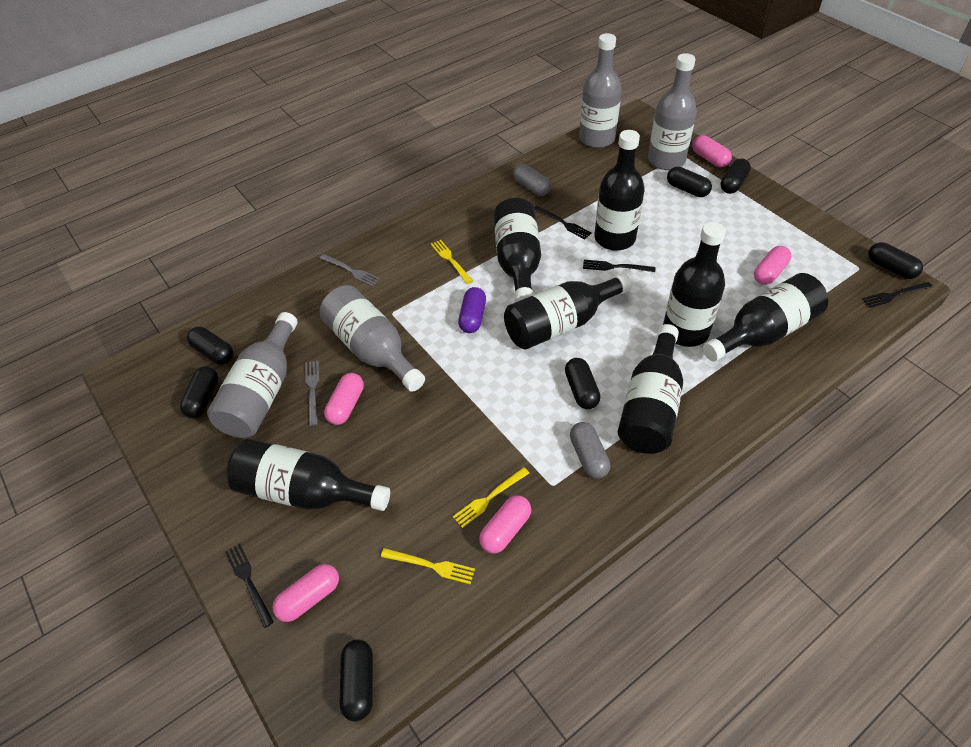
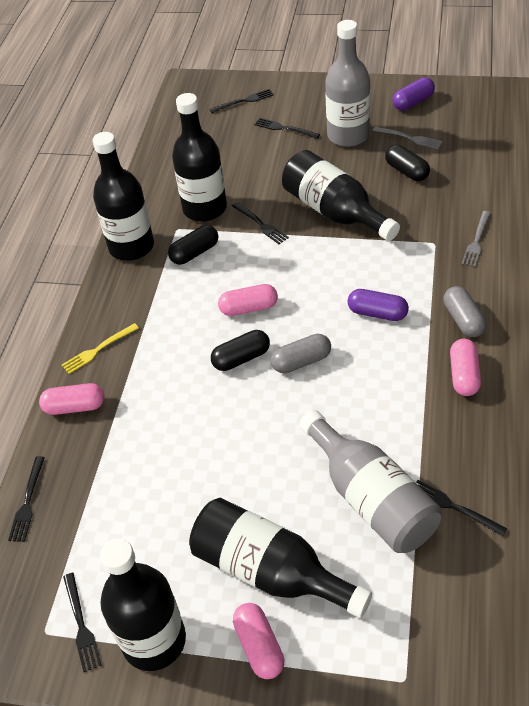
black bottle: 7 -> 5
black capsule: 7 -> 3
black fork: 4 -> 6
grey bottle: 4 -> 2
pink capsule: 5 -> 4
purple capsule: 1 -> 2
yellow fork: 3 -> 1

